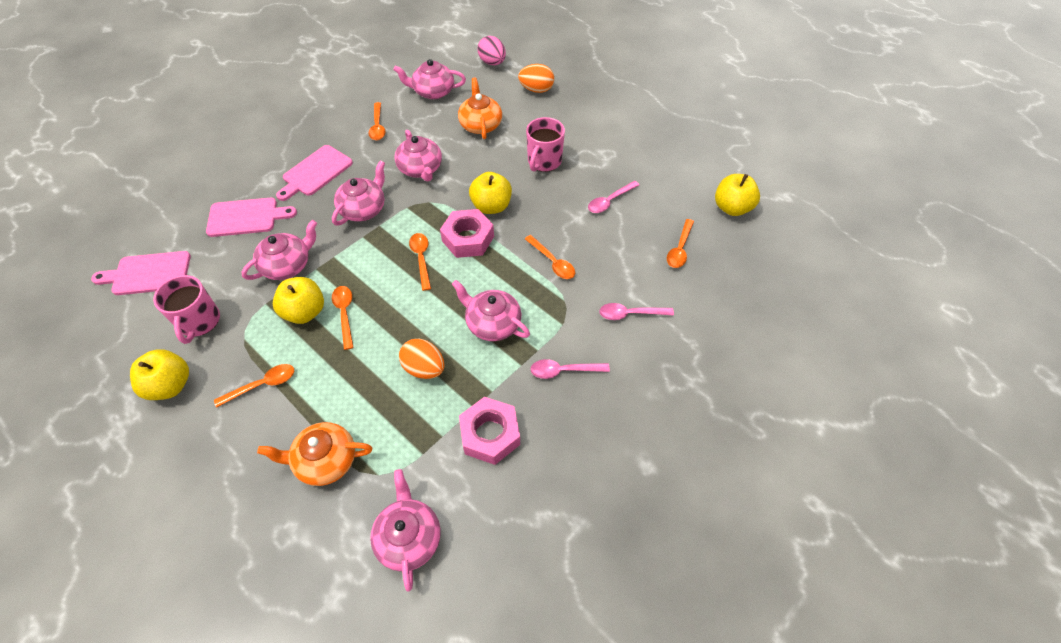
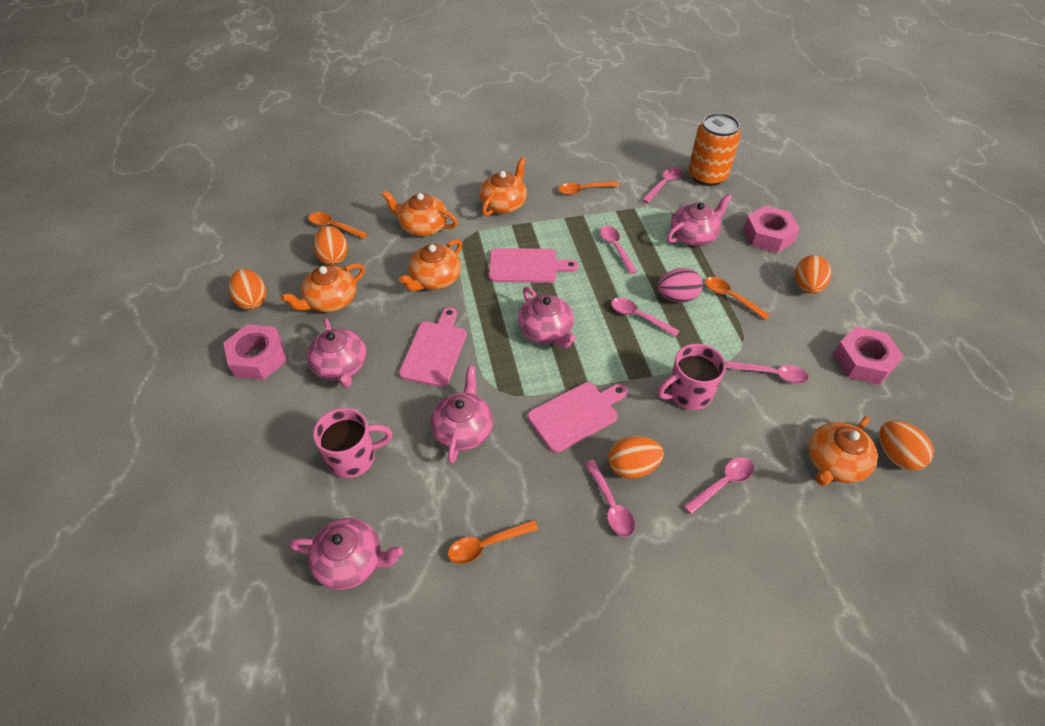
orange can: 0 -> 1
orange egg: 2 -> 5
orange spoon: 6 -> 4
orange teapot: 2 -> 5
pink nut: 2 -> 3
pink spoon: 3 -> 6
pink teapot: 6 -> 5
yellow apple: 4 -> 0

